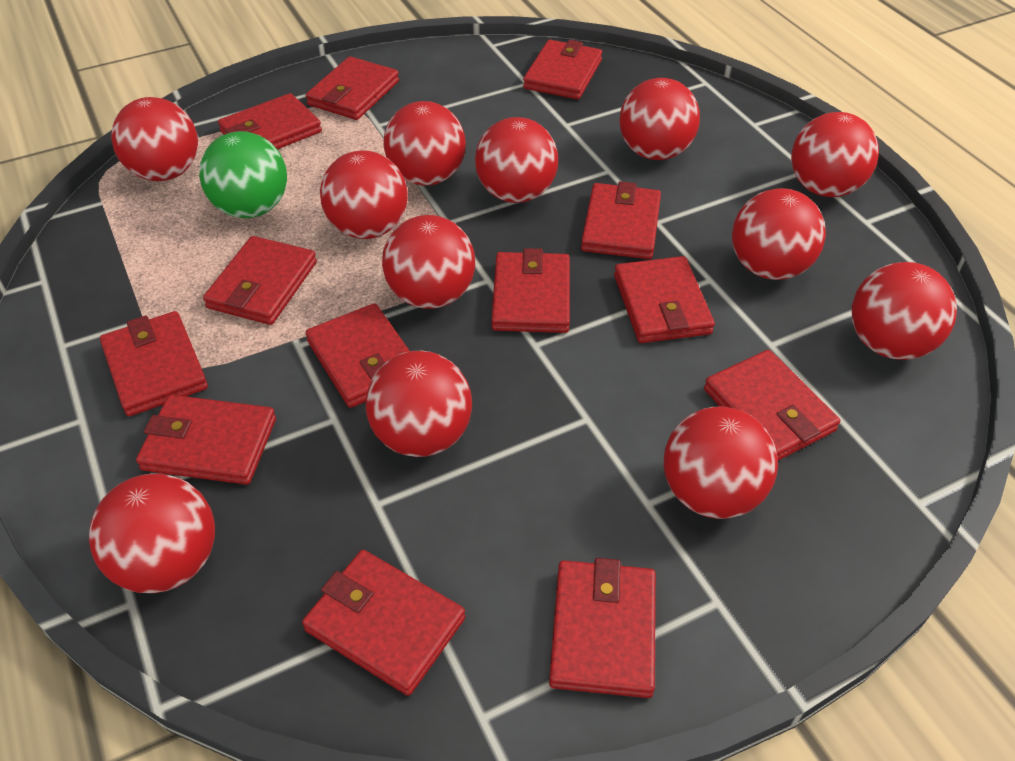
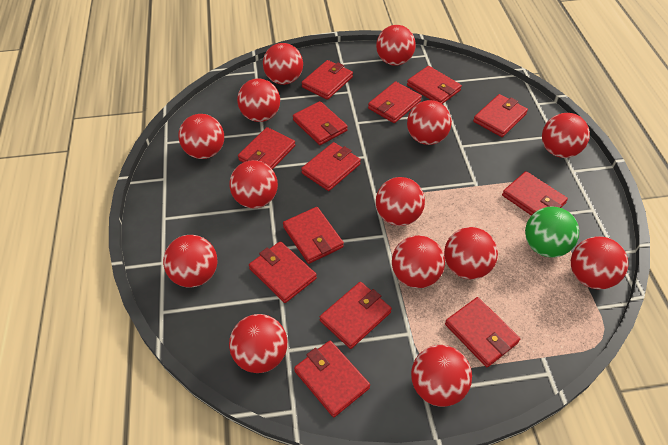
red ball: 12 -> 14

